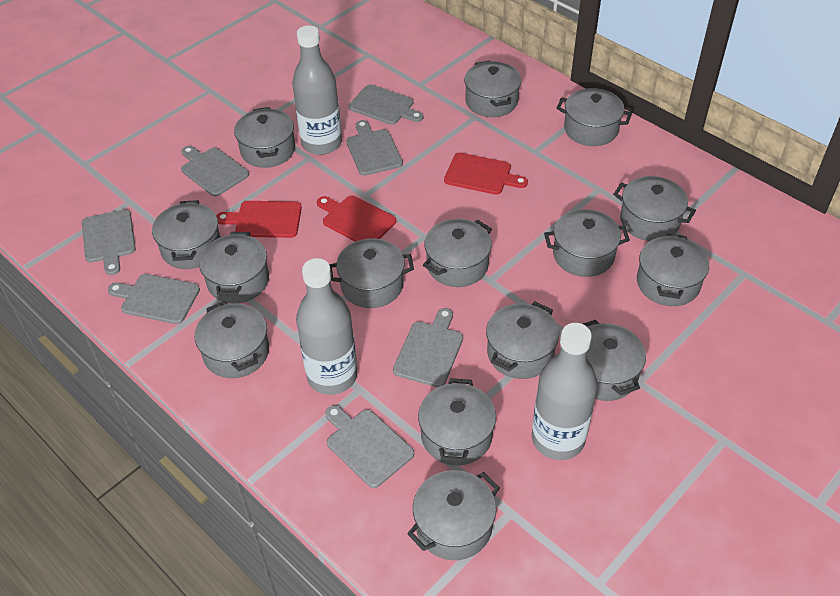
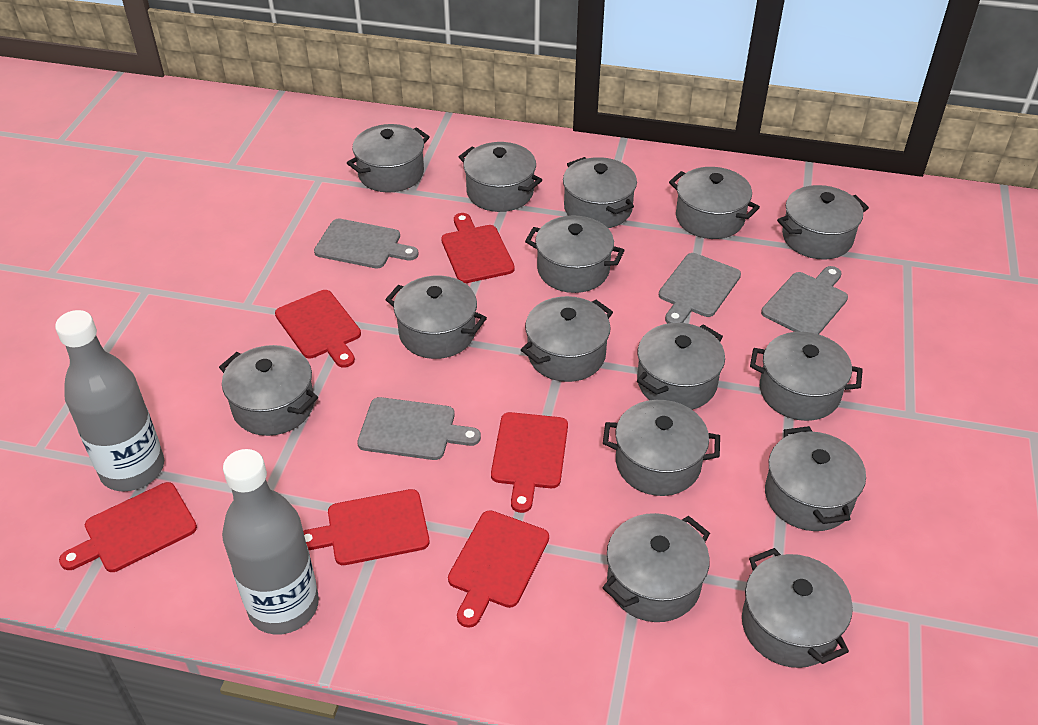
grey bottle: 3 -> 2
grey cutting board: 7 -> 4
red cutting board: 3 -> 6

